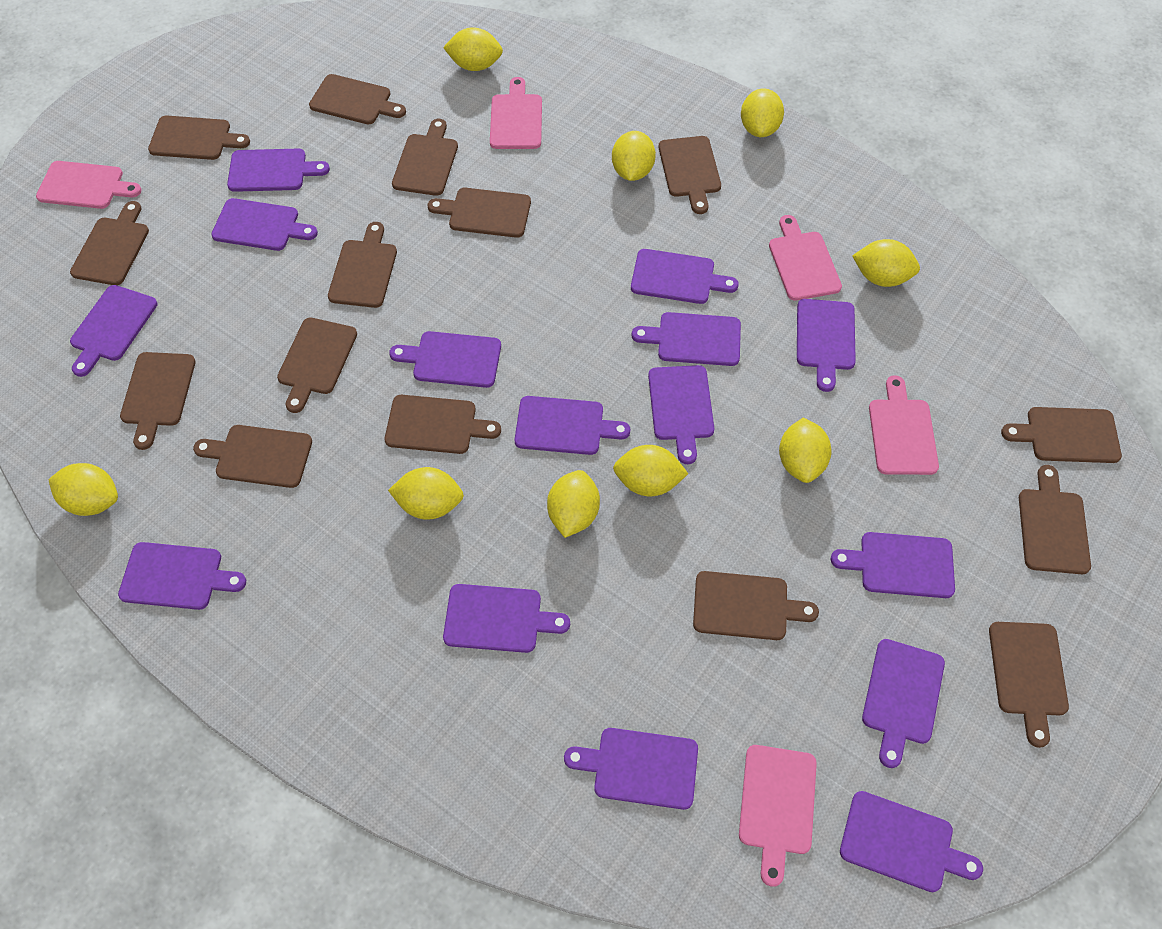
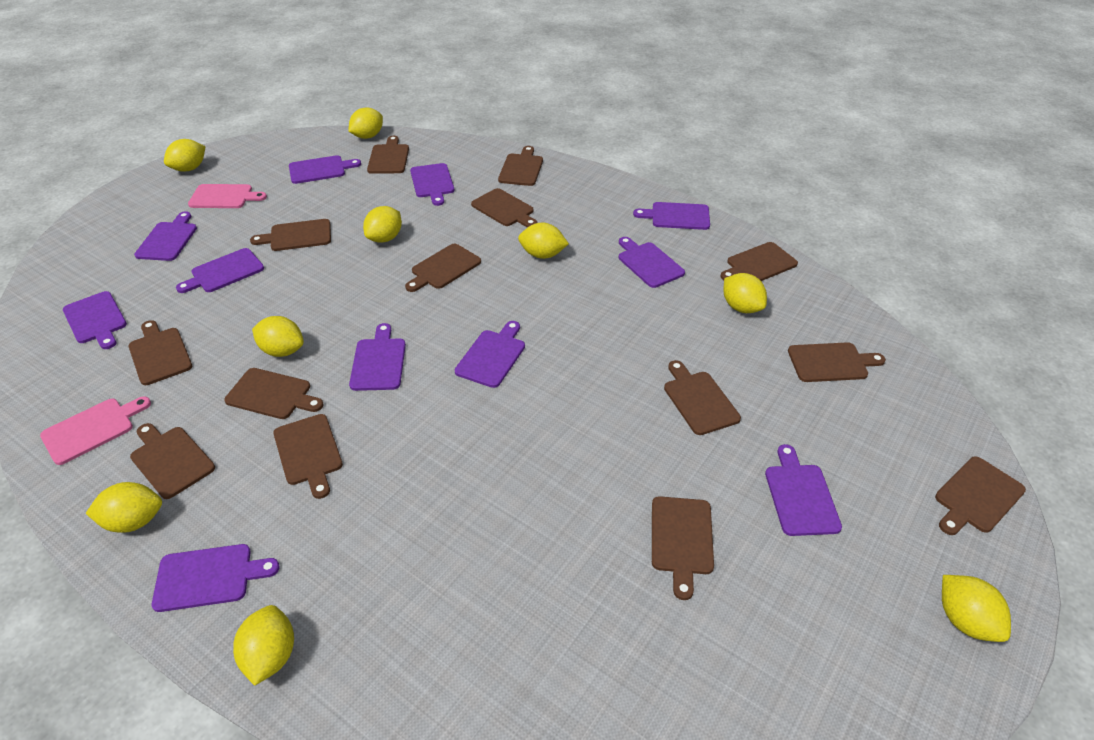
brown cutting board: 15 -> 14
pink cutting board: 5 -> 2
purple cutting board: 15 -> 11

